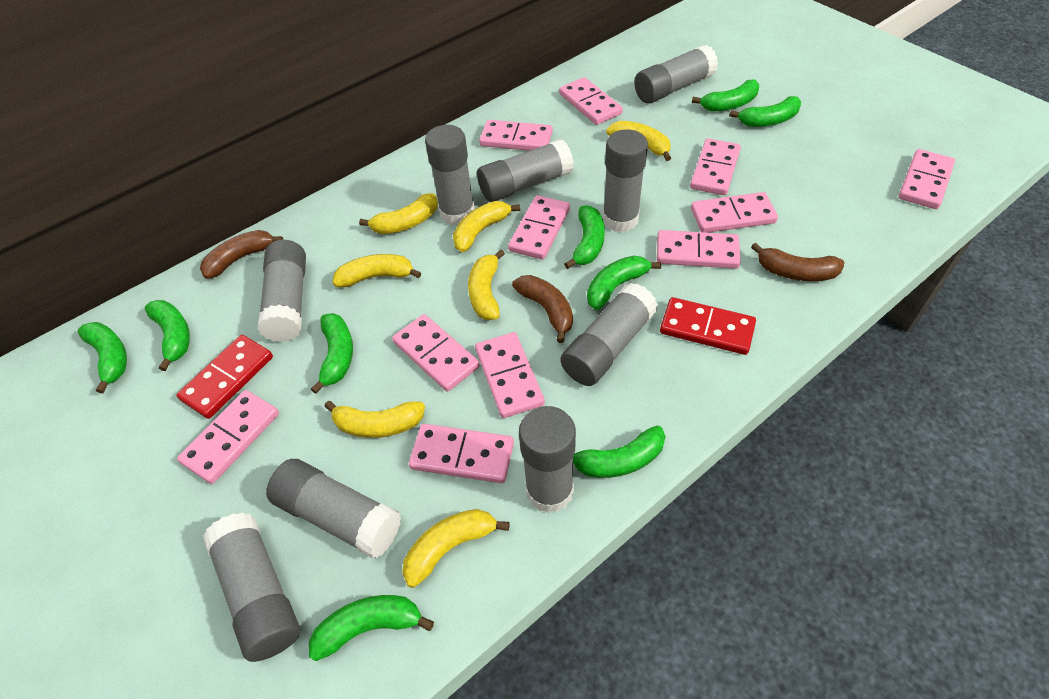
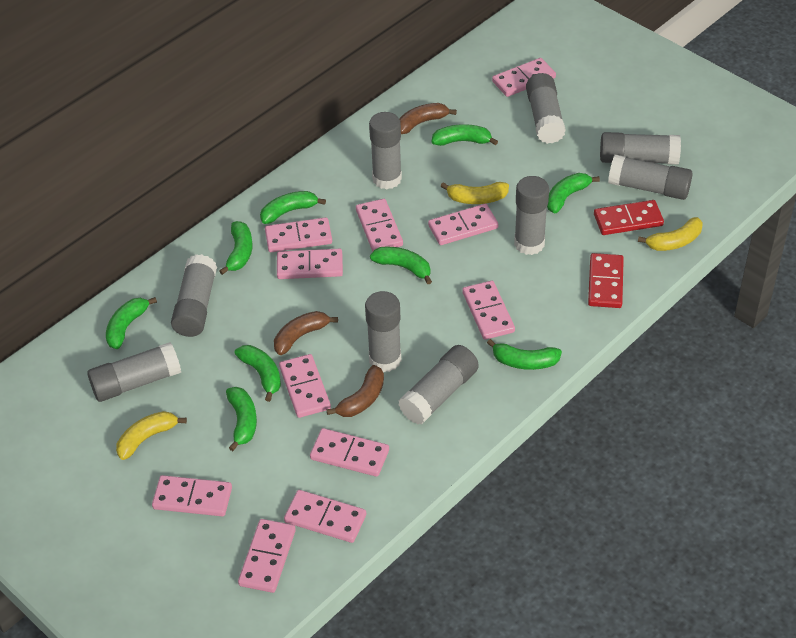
yellow banana: 7 -> 3

